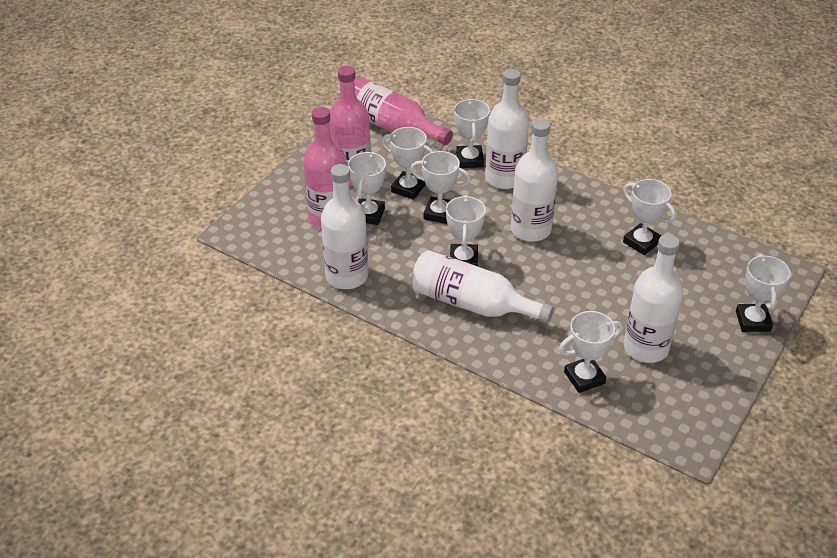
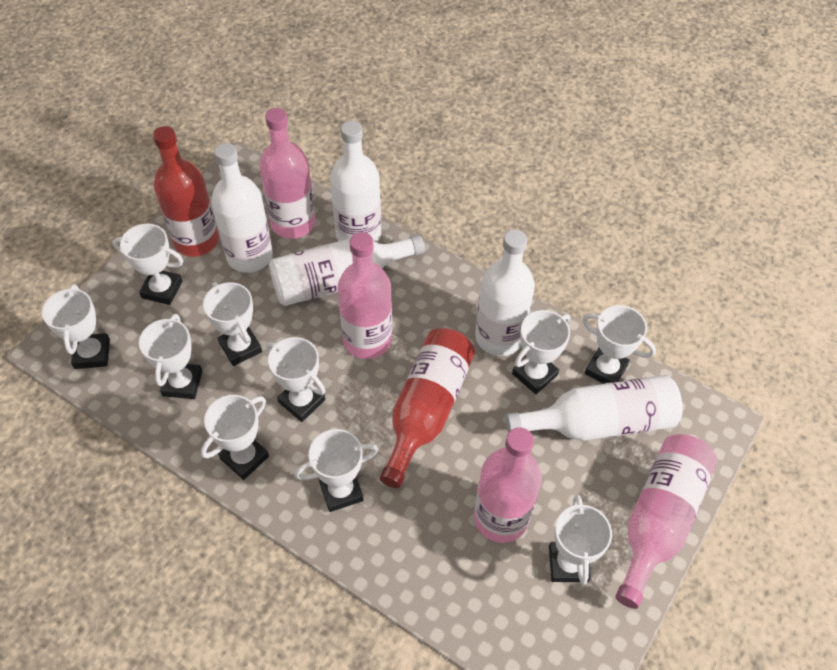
pink bottle: 3 -> 4
red bottle: 0 -> 2
white trophy: 8 -> 10

